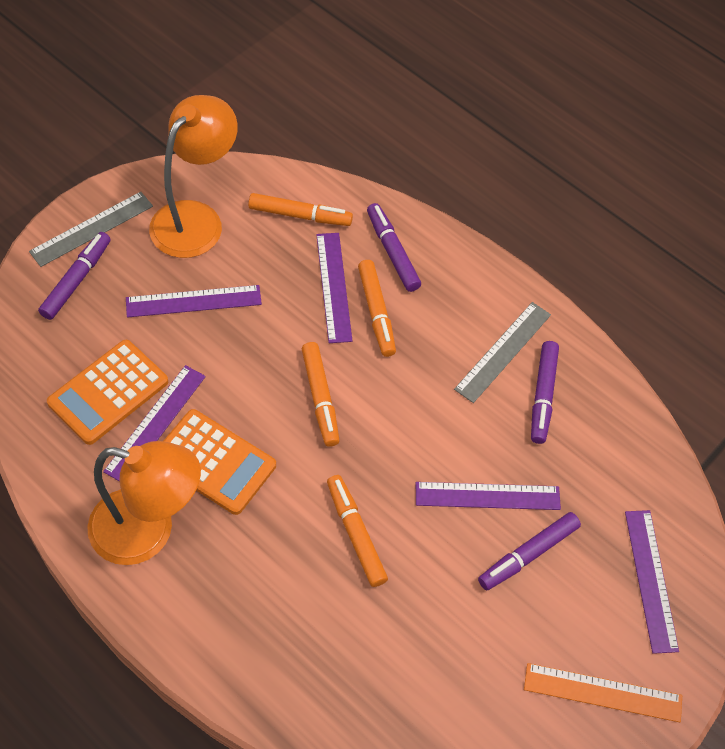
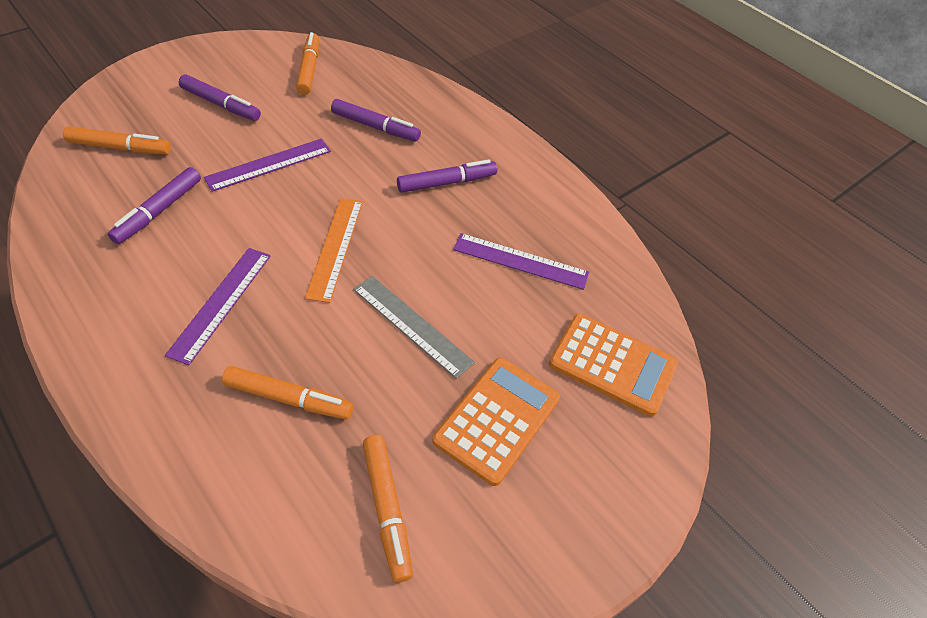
grey ruler: 2 -> 1
orange lamp: 2 -> 0
purple ruler: 5 -> 3

